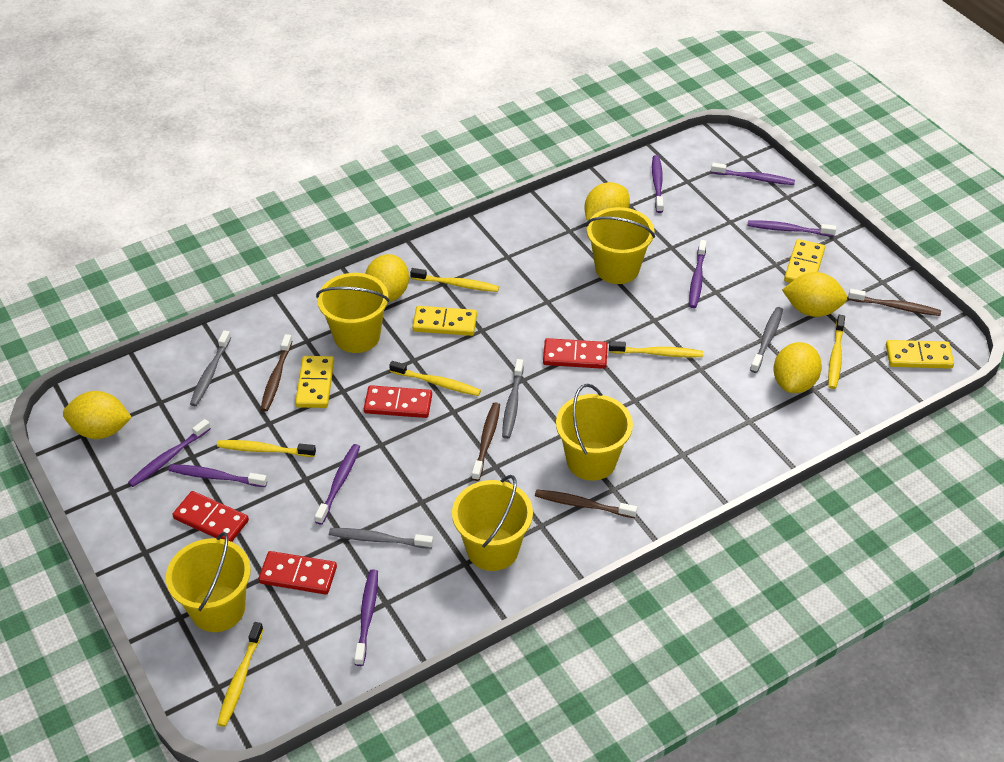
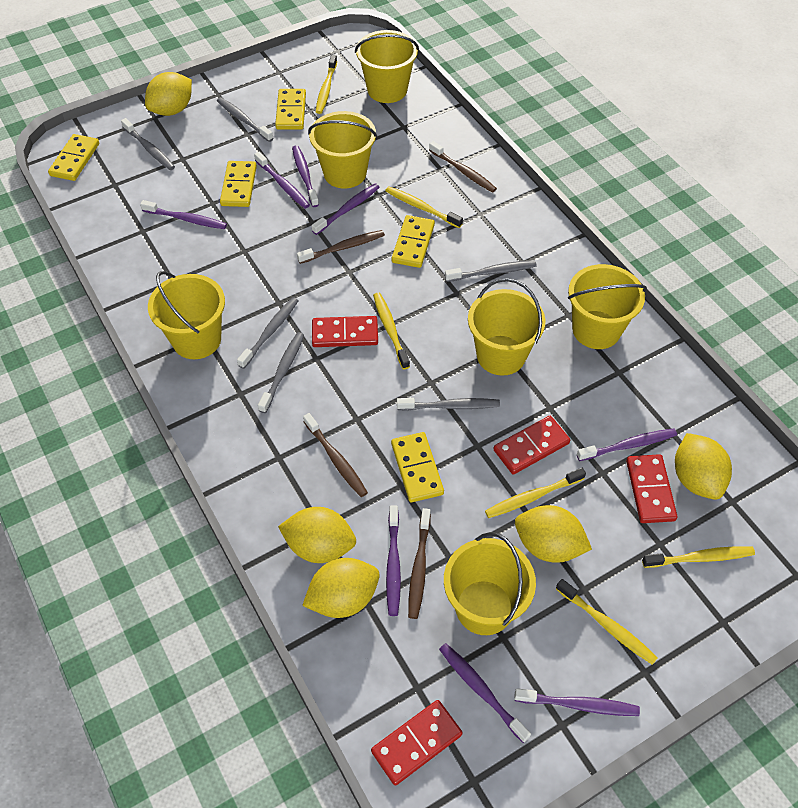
grey toothbrush: 4 -> 6
yellow bucket: 5 -> 6
yellow domino: 4 -> 5

